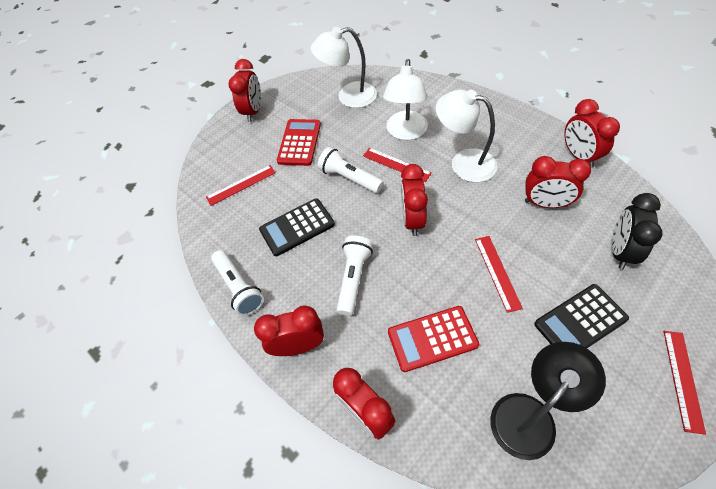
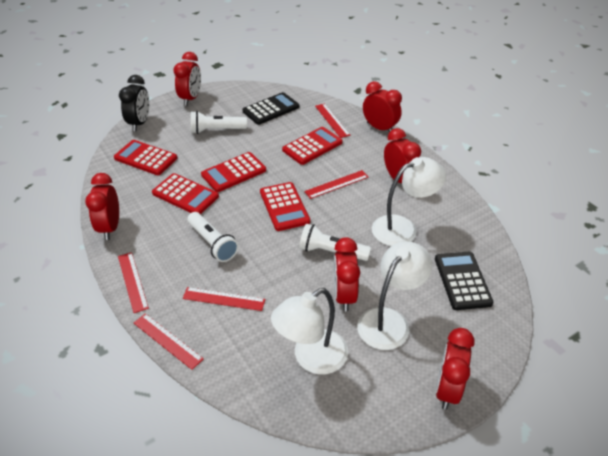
black lamp: 1 -> 0
red calculator: 2 -> 5
red ruler: 4 -> 5

